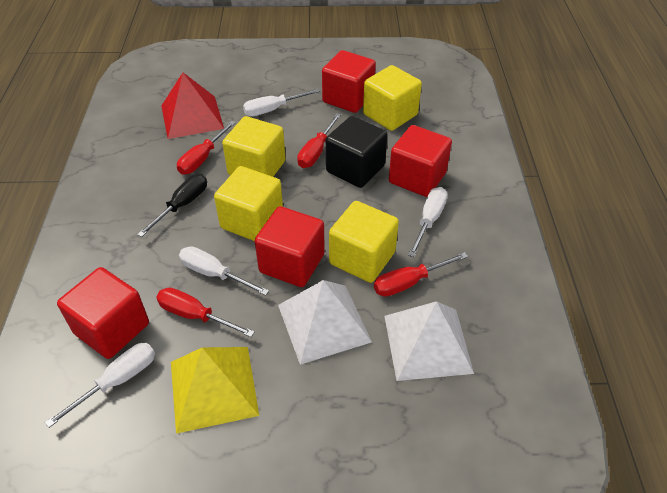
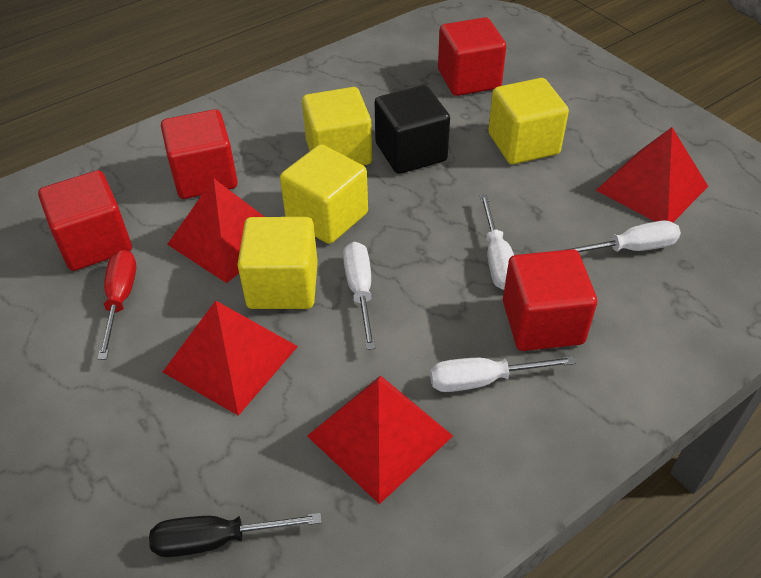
red pyramid: 1 -> 4
red screwdriver: 4 -> 1
white pyramid: 2 -> 0
yellow pyramid: 1 -> 0

